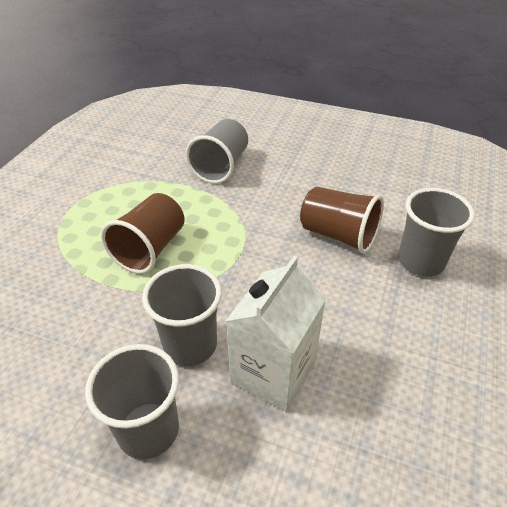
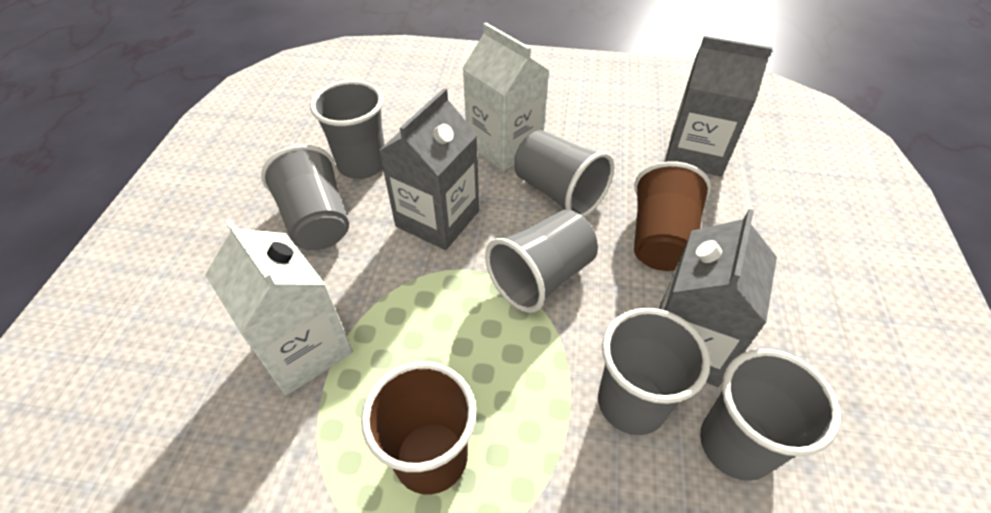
grey carton: 0 -> 3
grey cup: 4 -> 6
white carton: 1 -> 2

